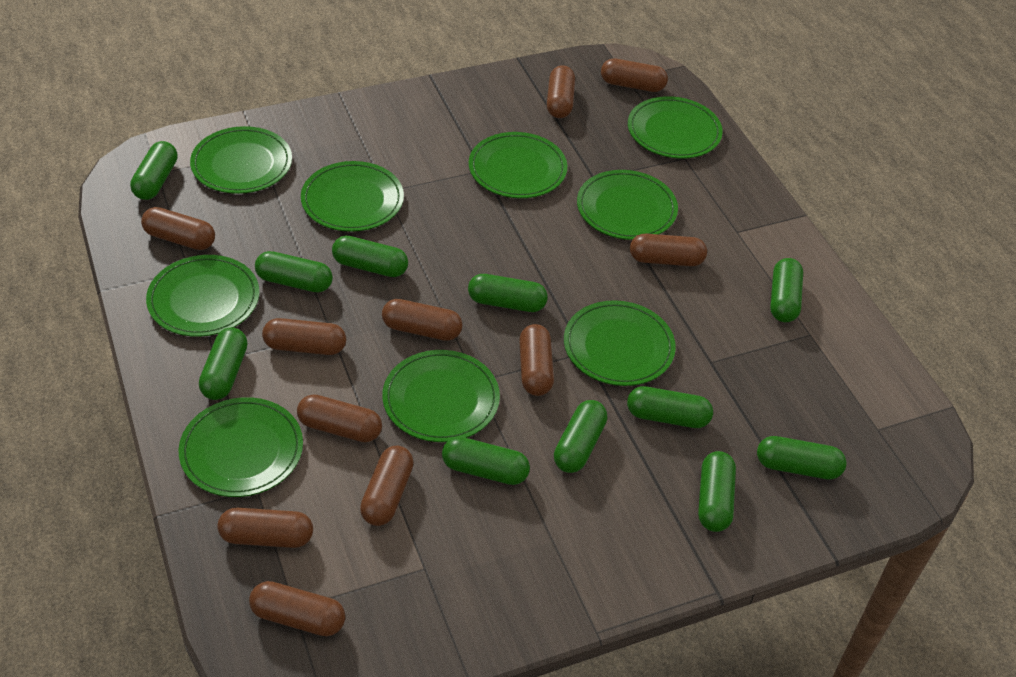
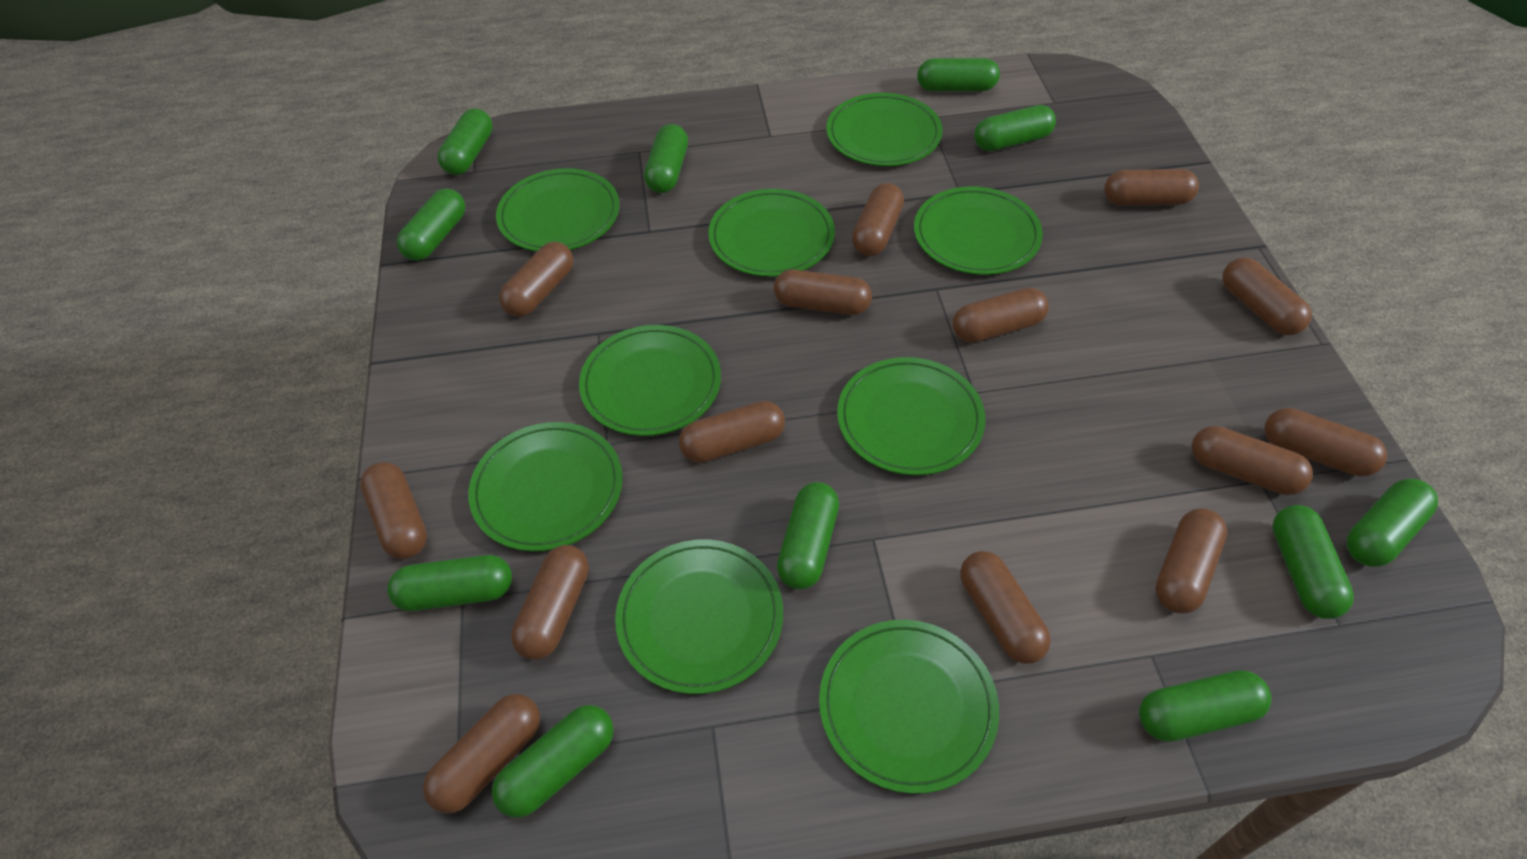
brown capsule: 11 -> 14

